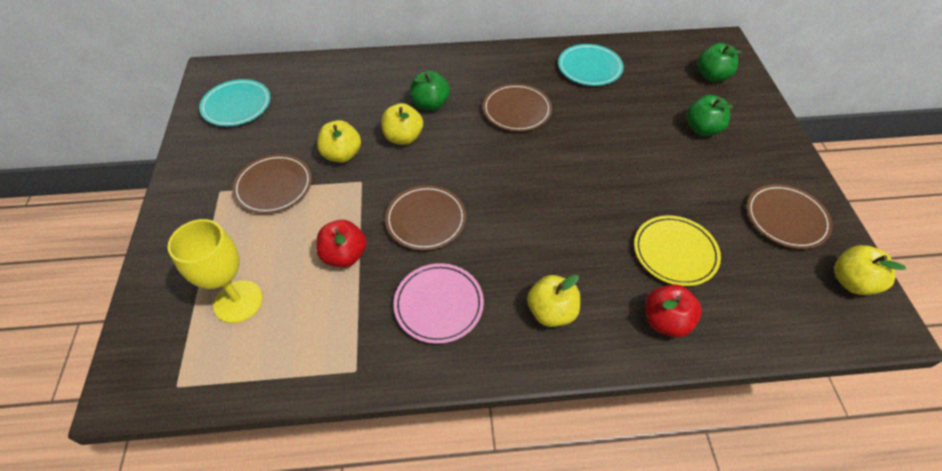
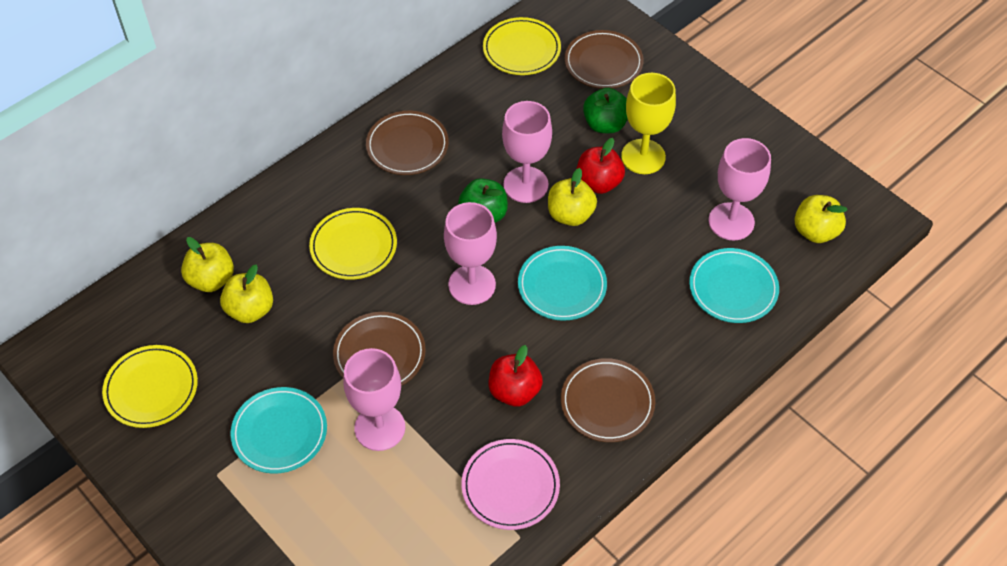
green apple: 3 -> 2
pink goblet: 0 -> 4
turquoise plate: 2 -> 3
yellow plate: 1 -> 3

